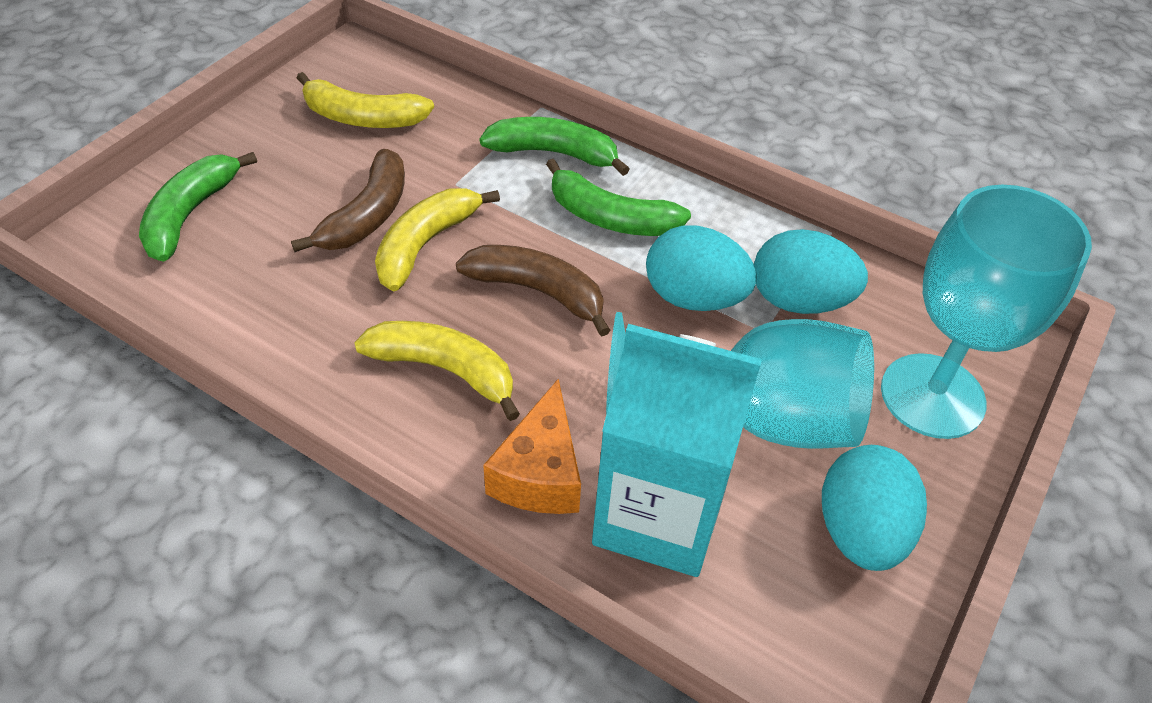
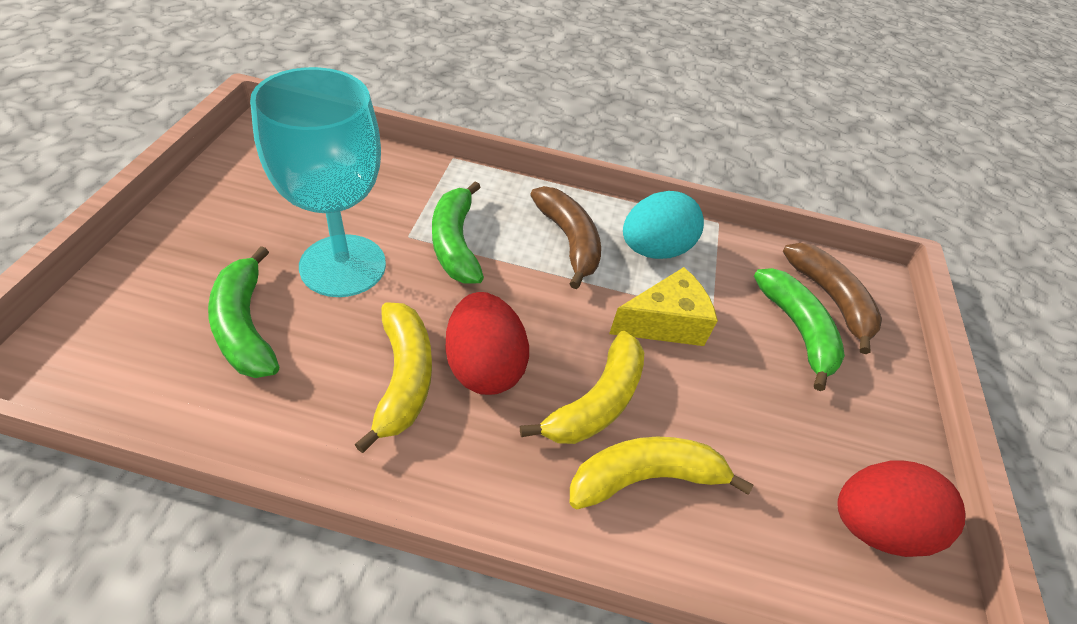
orange cheese: 1 -> 0
red egg: 0 -> 2
turquoise carton: 1 -> 0
turquoise egg: 3 -> 1
turquoise goblet: 2 -> 1
yellow cheese: 0 -> 1

